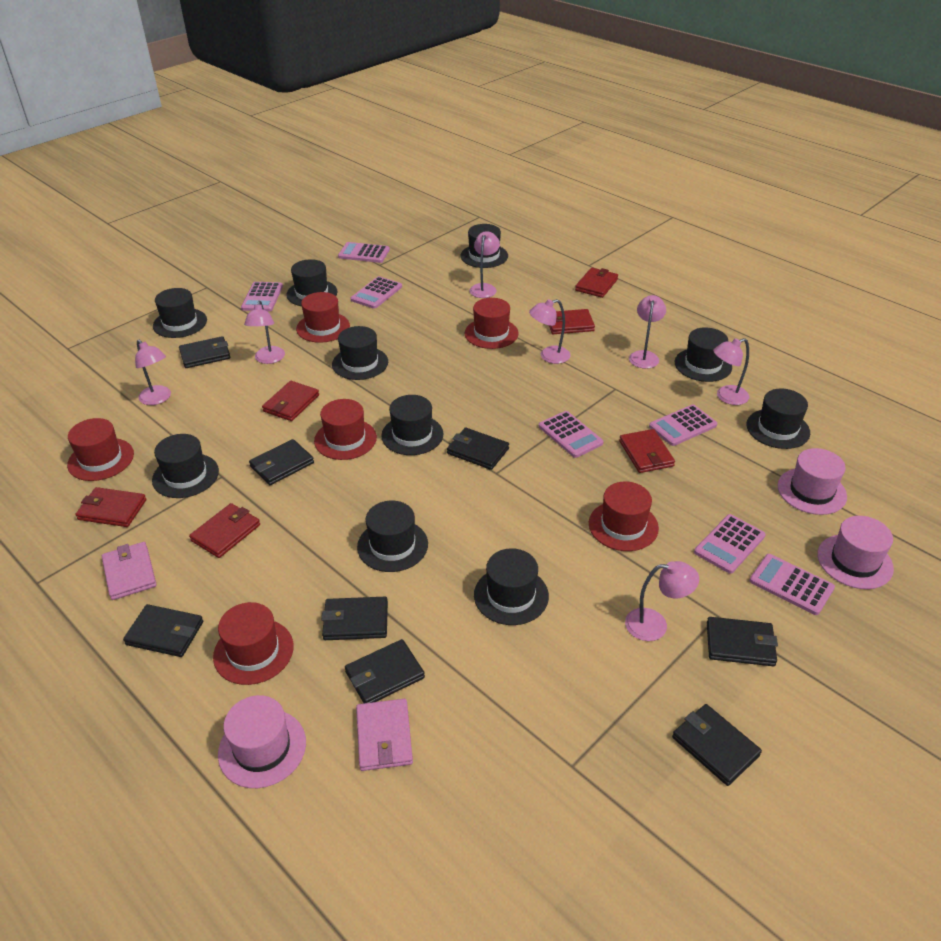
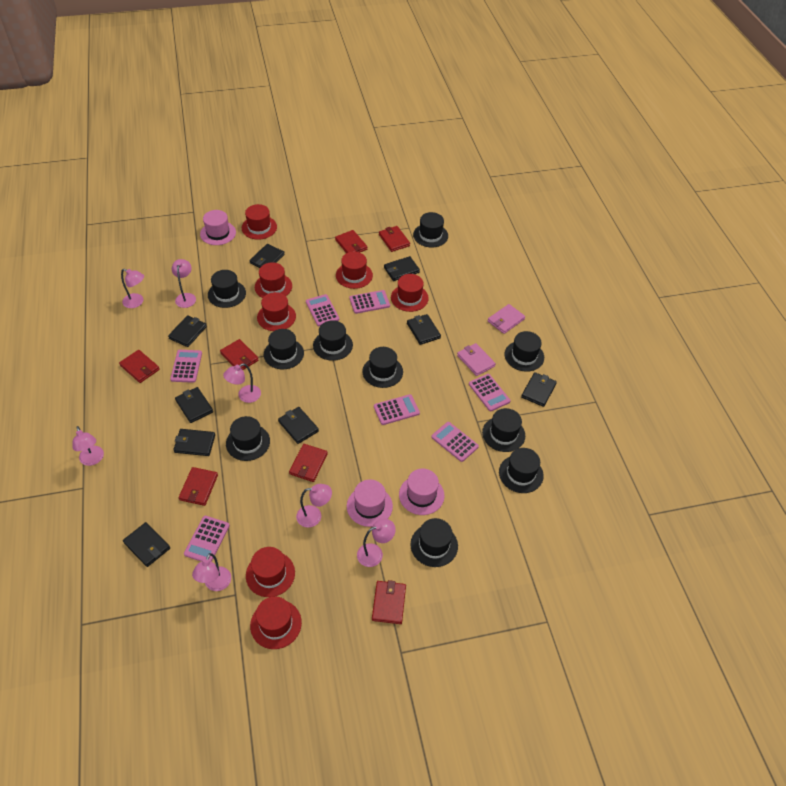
black wallet: 8 -> 9
red hat: 6 -> 7
red wallet: 6 -> 7

